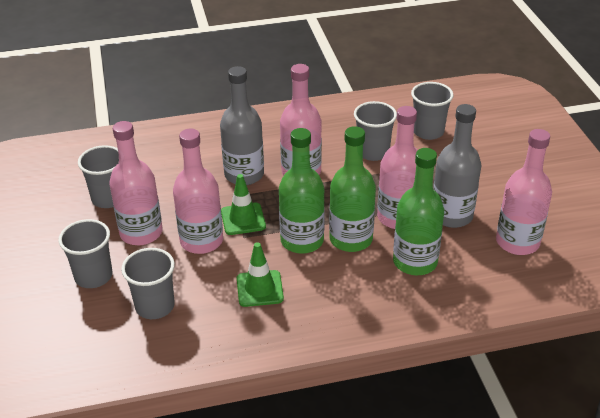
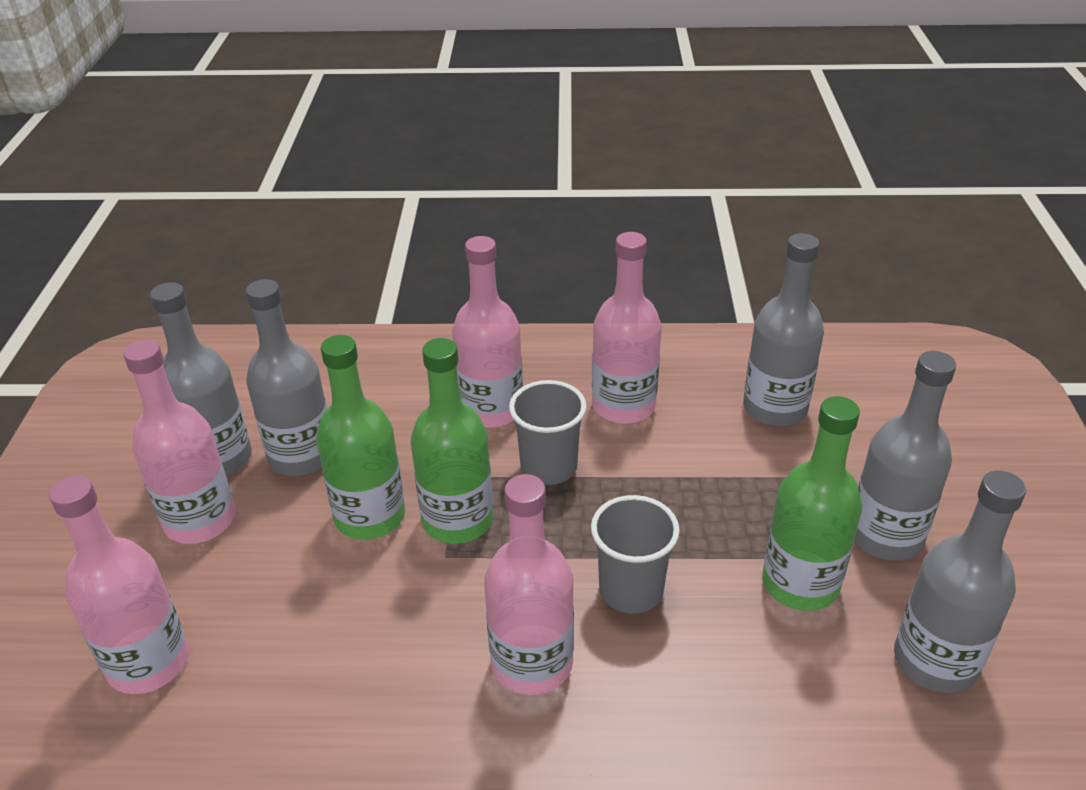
green traffic cone: 2 -> 0
grey bottle: 2 -> 5
grey cup: 5 -> 2

